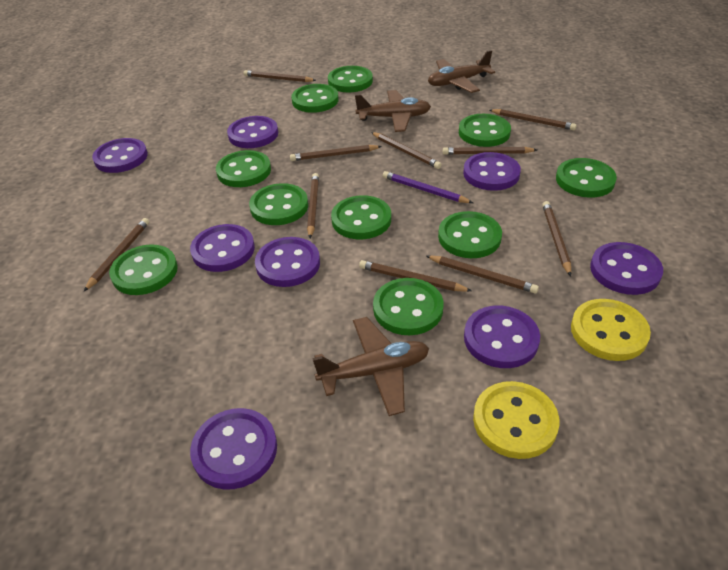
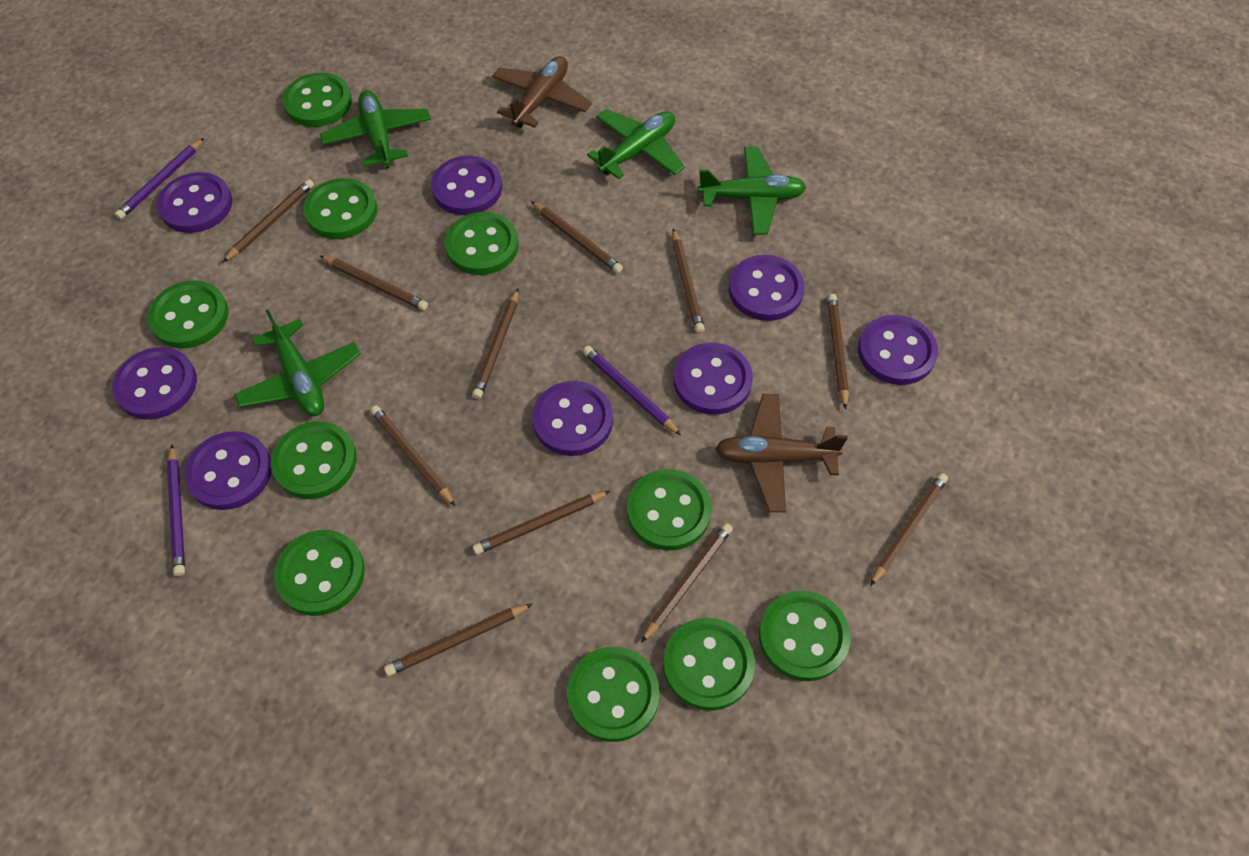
brown pencil: 10 -> 11
brown plane: 3 -> 2
green plane: 0 -> 4
purple pencil: 1 -> 3
yellow button: 2 -> 0

